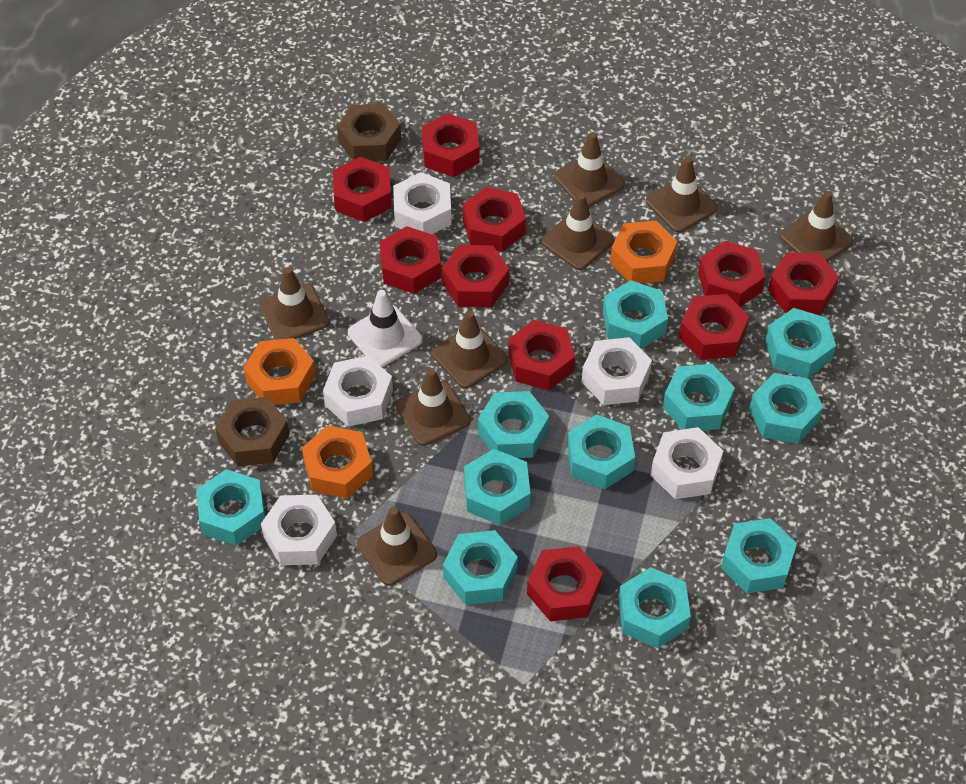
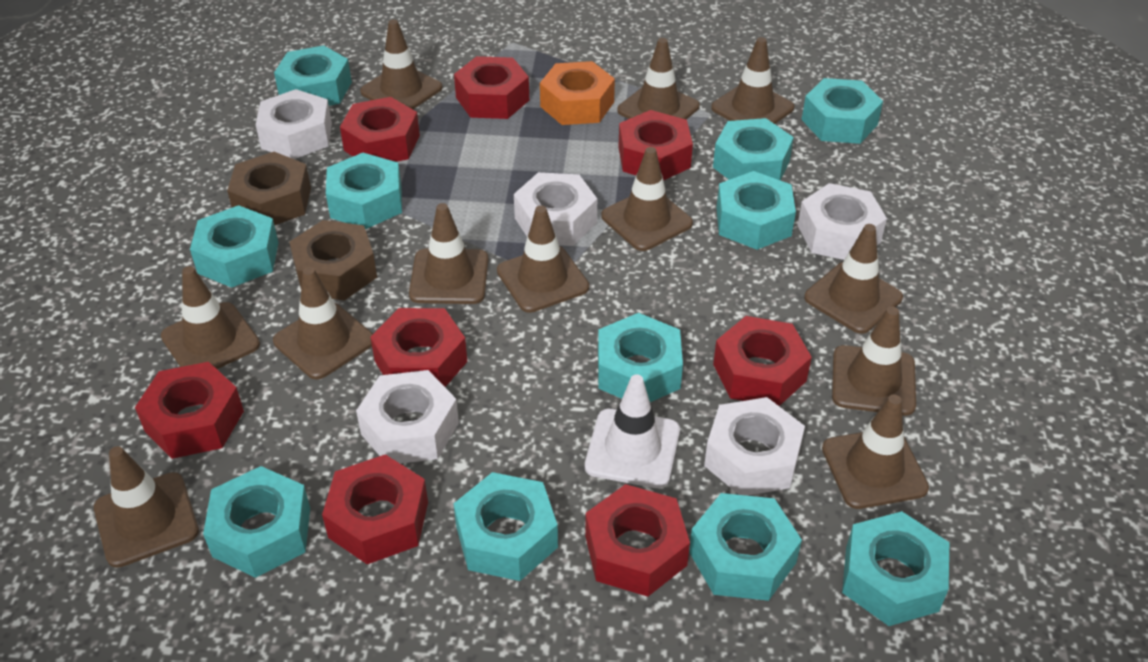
brown traffic cone: 8 -> 12
orange nut: 3 -> 1
red nut: 10 -> 8

